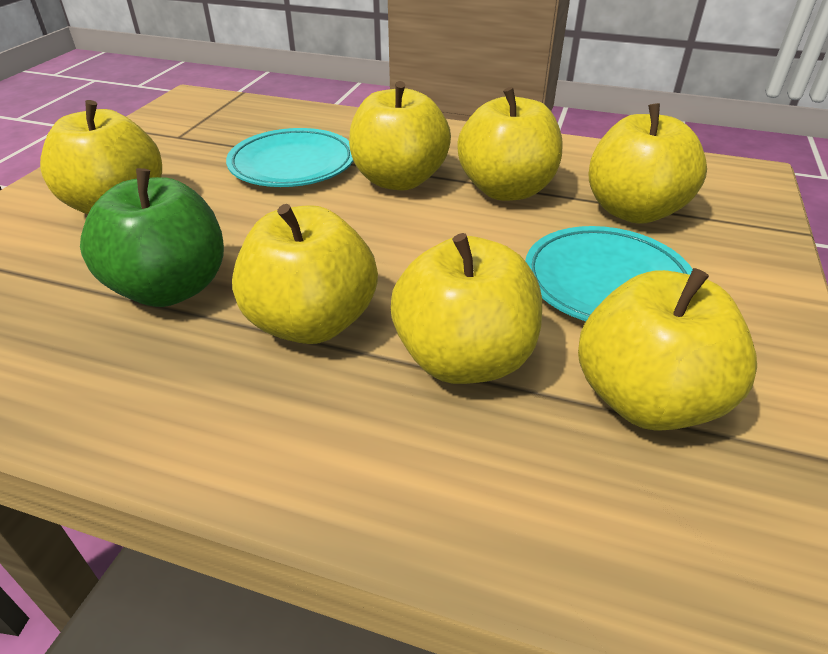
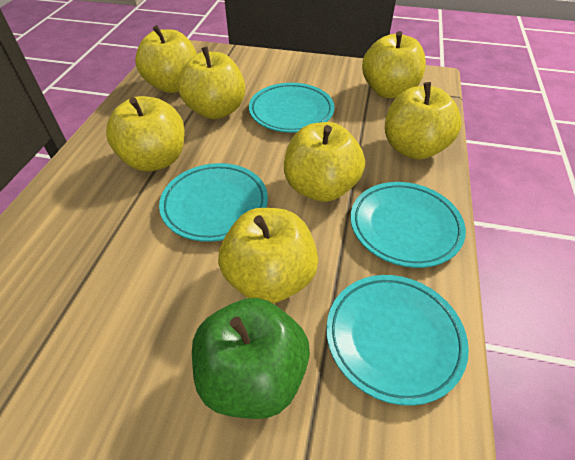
turquoise plate: 2 -> 4

